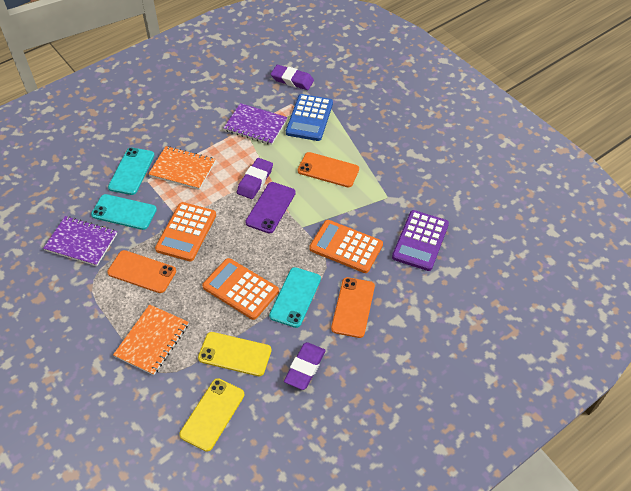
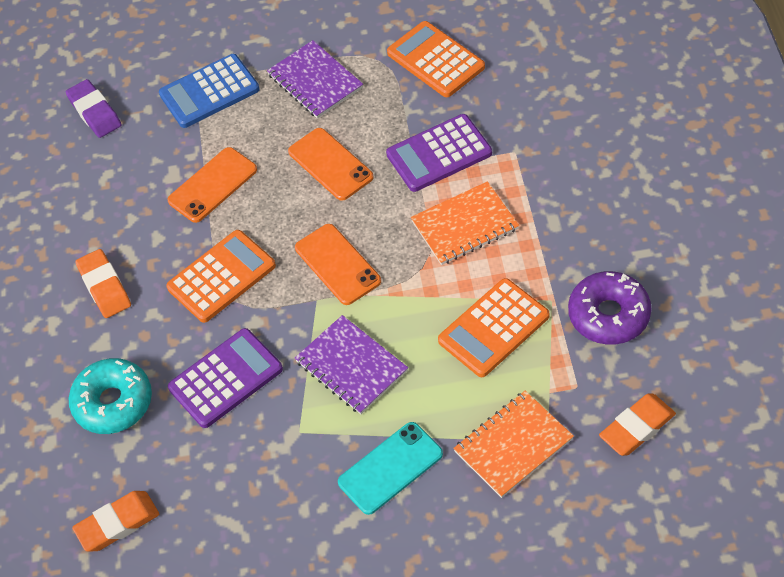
orange eraser: 0 -> 3
purple calculator: 1 -> 2
purple donut: 0 -> 1
purple eraser: 3 -> 1
purple phone: 1 -> 0
turquoise donut: 0 -> 1
turquoise phone: 3 -> 1
yellow phone: 2 -> 0

